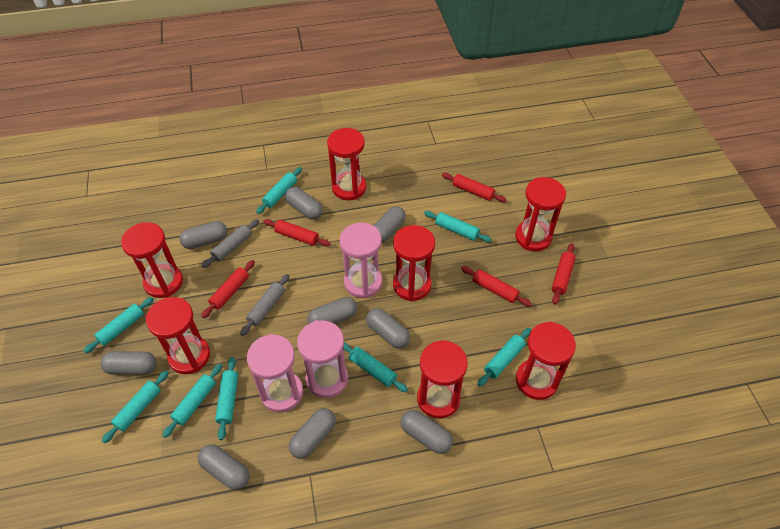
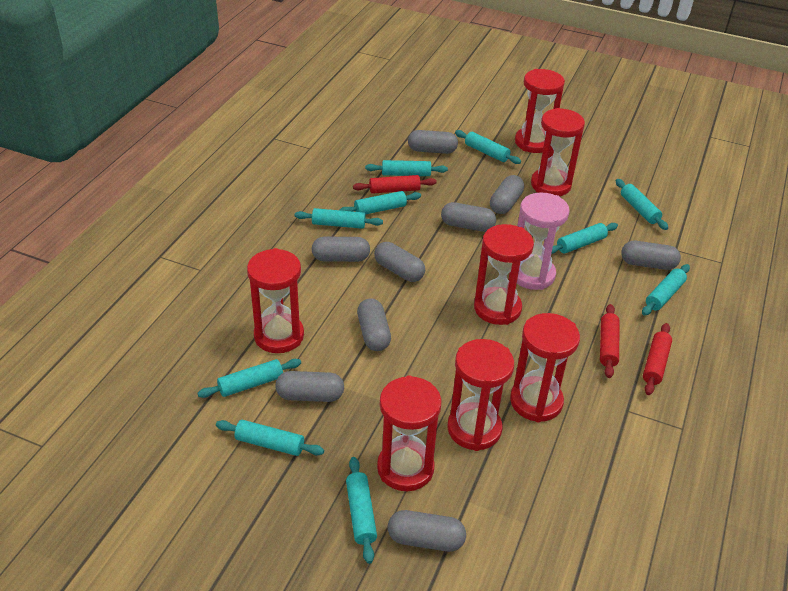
grey rolling pin: 2 -> 0
pink hourglass: 3 -> 1
red rolling pin: 5 -> 3
turquoise rolling pin: 8 -> 10

